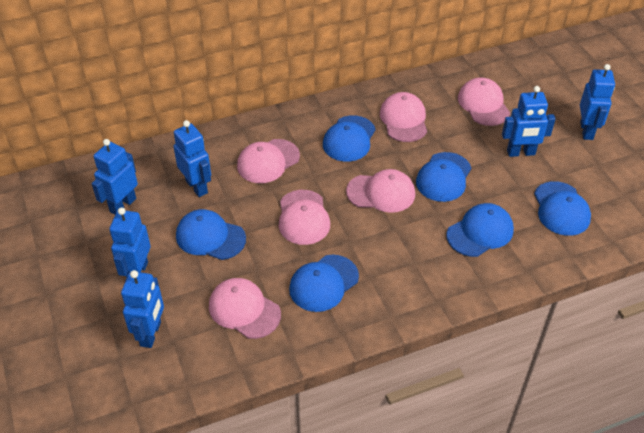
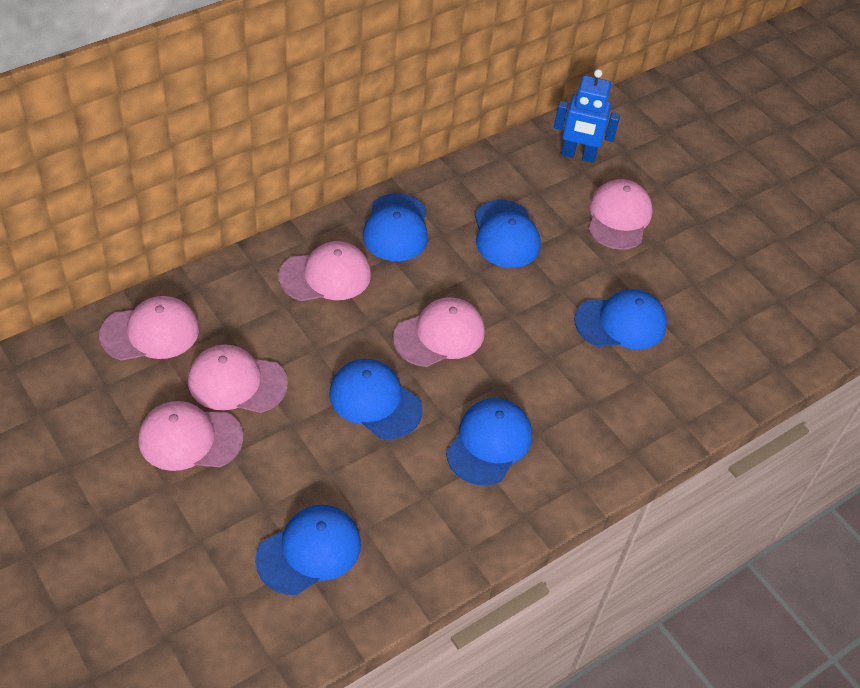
blue robot: 6 -> 1

